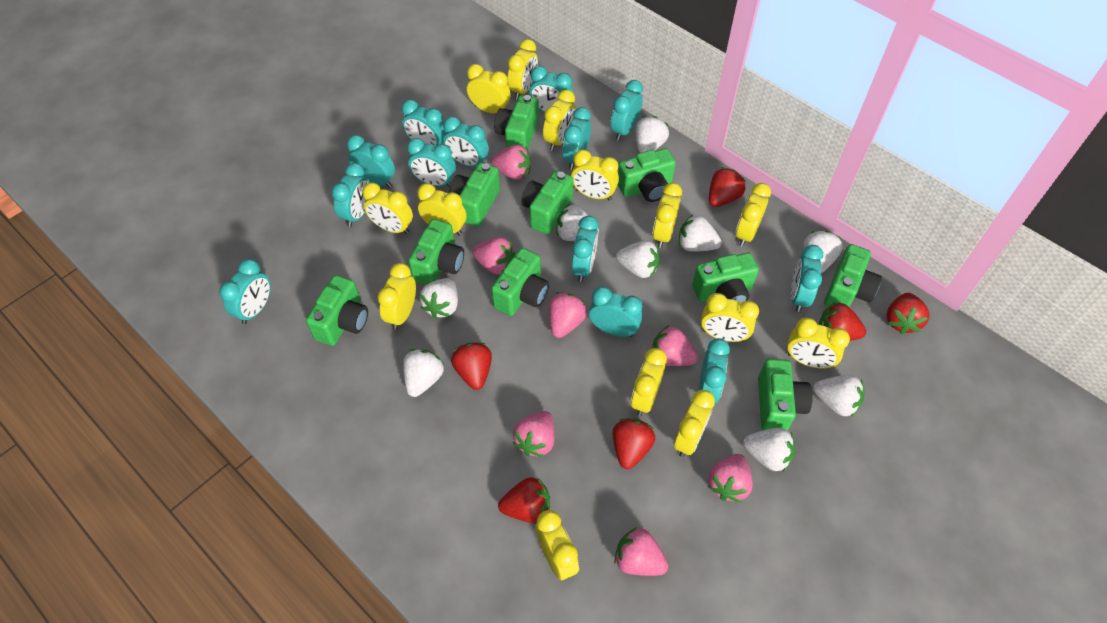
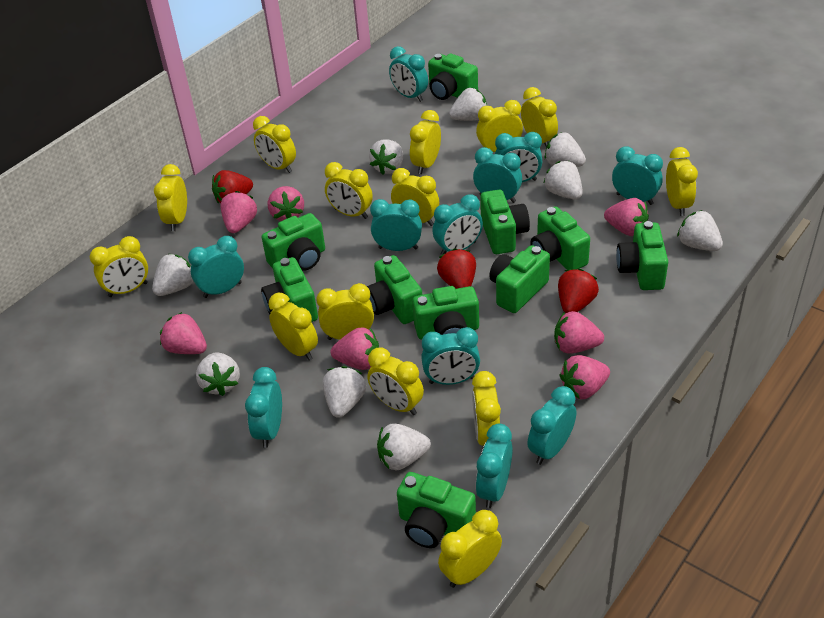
red strawberry: 6 -> 3
turquoise clock: 13 -> 11

